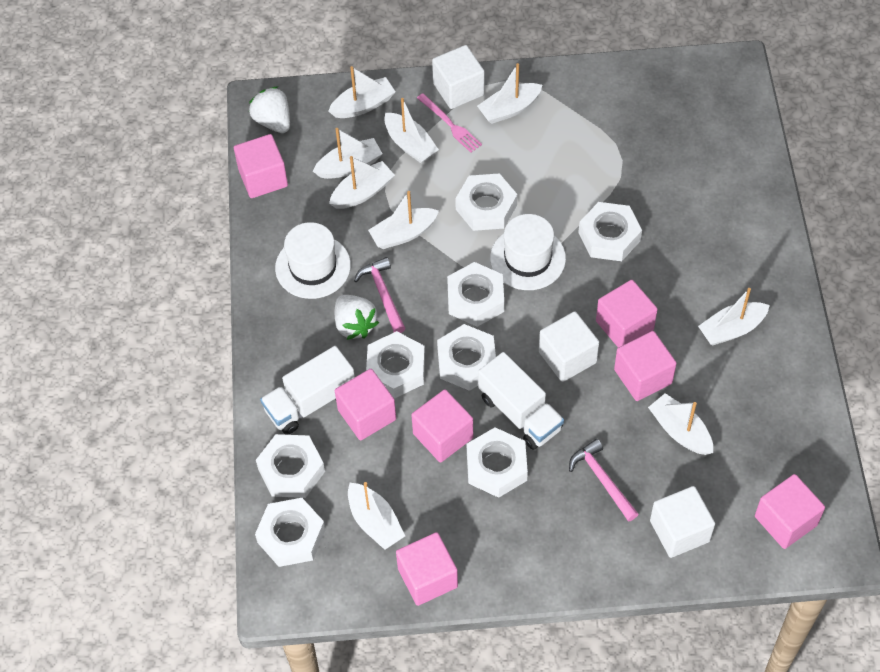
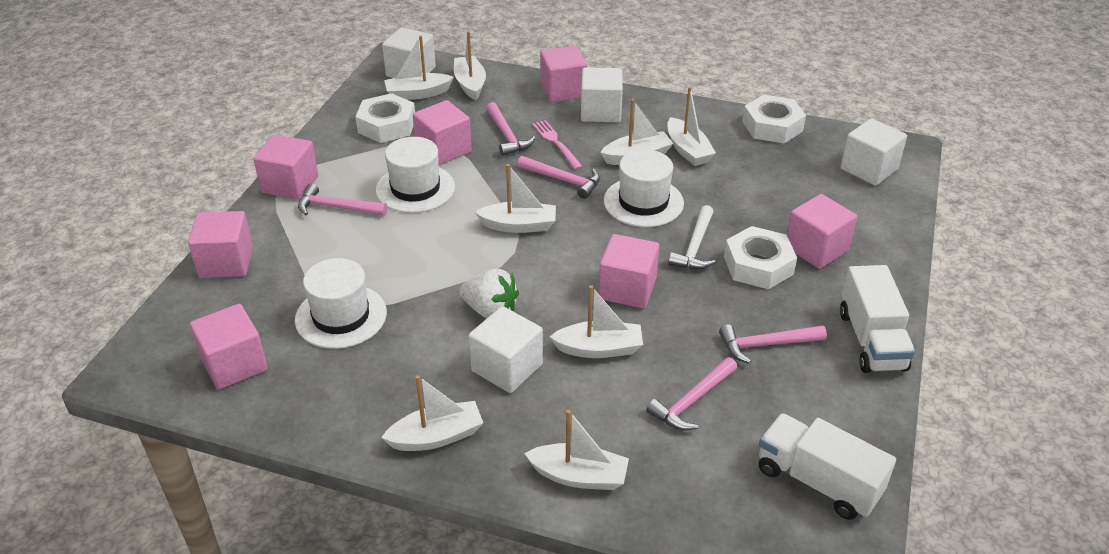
pink hammer: 2 -> 5
white boat: 9 -> 8
white cube: 3 -> 4
white hammer: 0 -> 1
white hat: 2 -> 3
white nut: 8 -> 3
white strawberry: 2 -> 1

